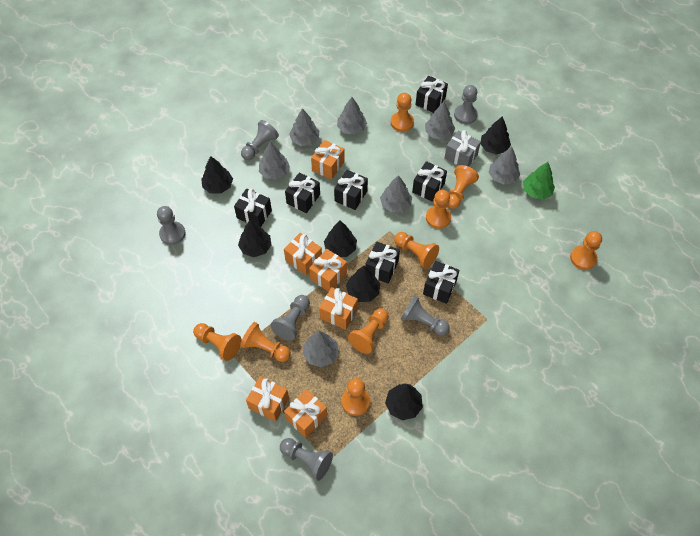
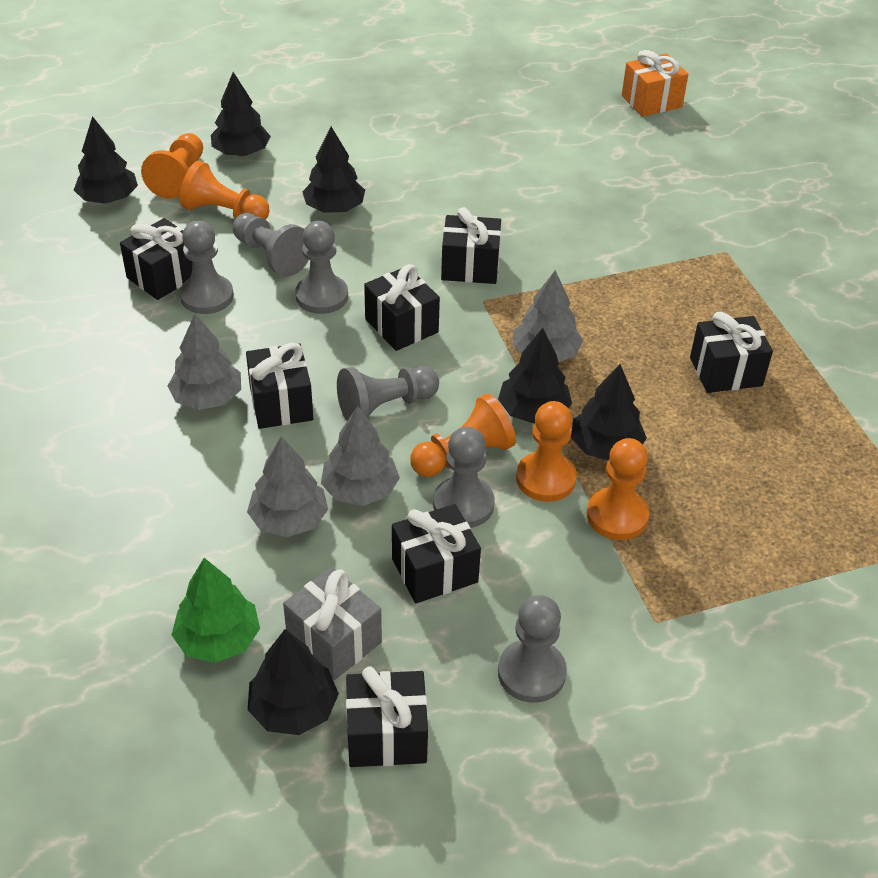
grey tree: 7 -> 4
orange gift: 6 -> 1
orange pawn: 9 -> 5

